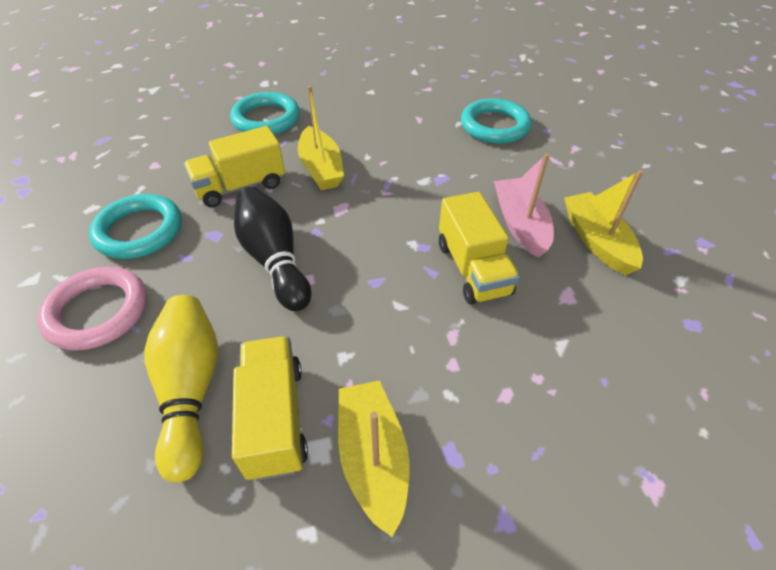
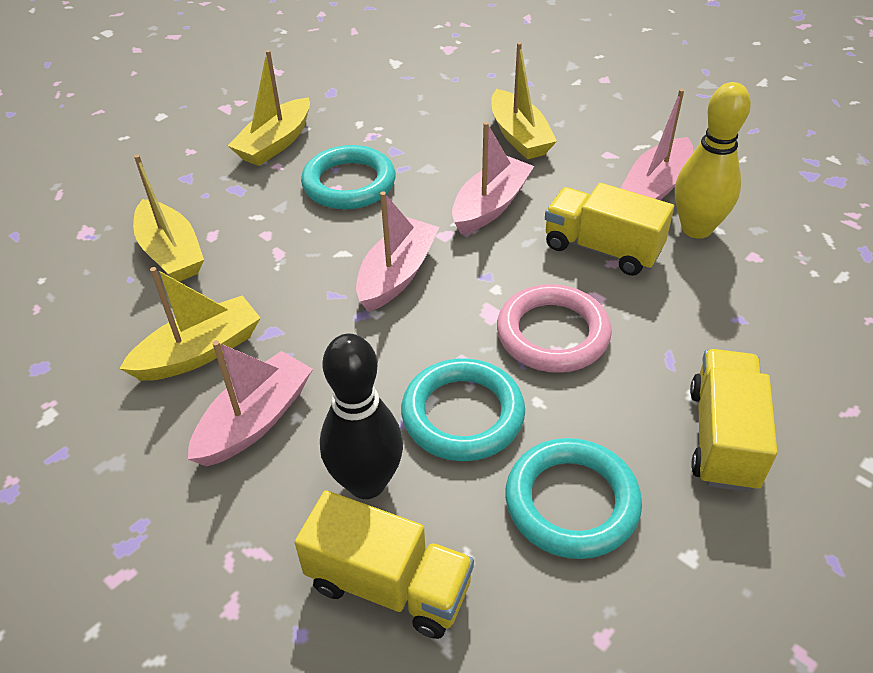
pink boat: 1 -> 4
yellow boat: 3 -> 4

